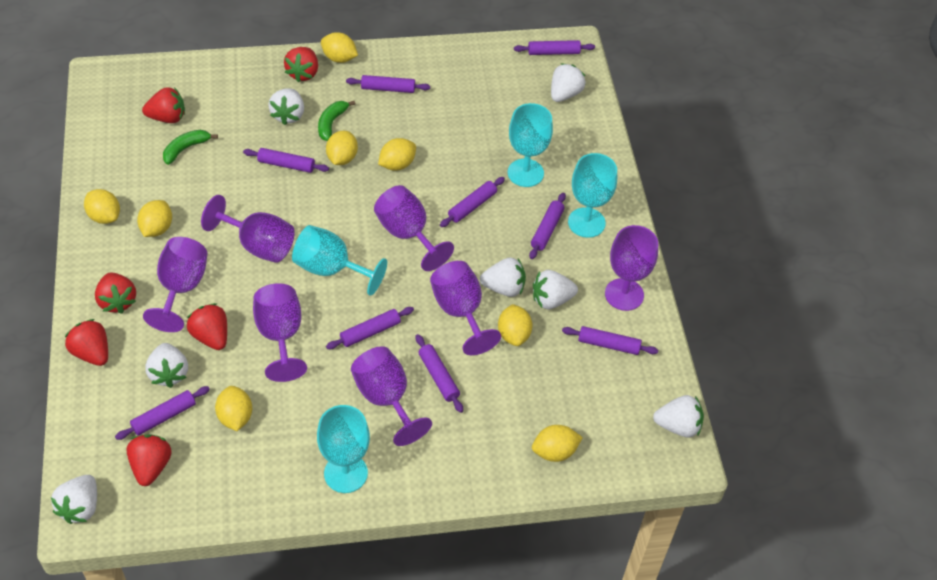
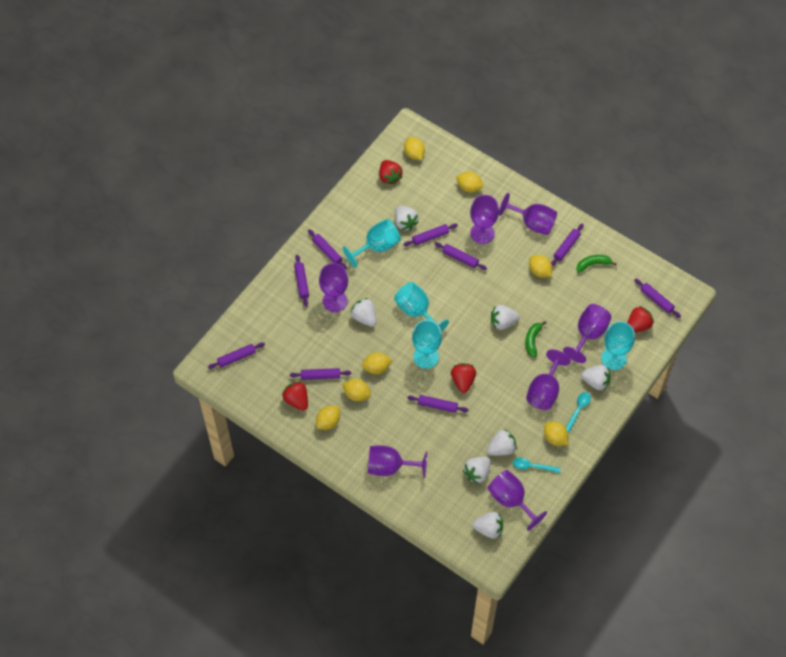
red strawberry: 6 -> 4
turquoise spoon: 0 -> 2
yellow lemon: 8 -> 7

